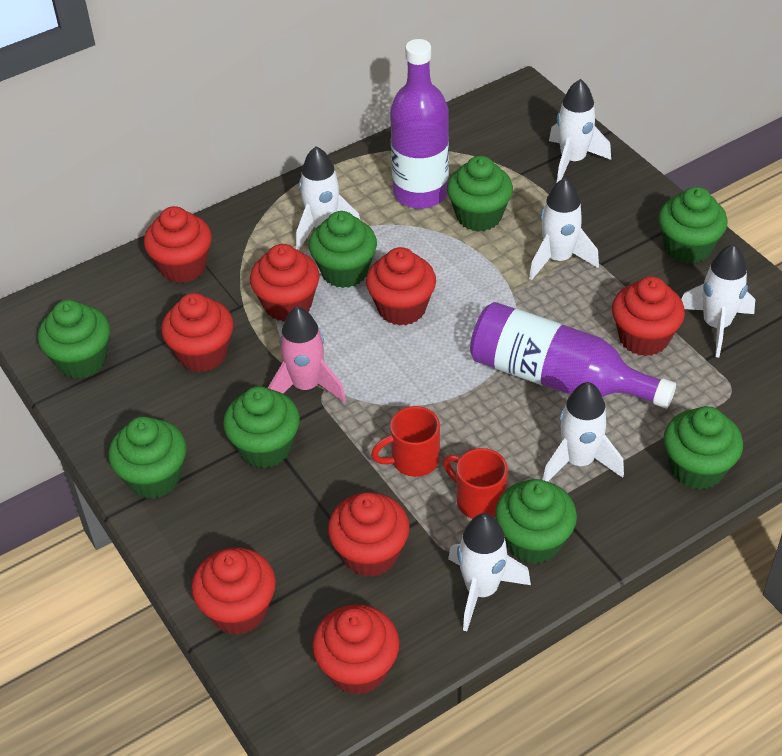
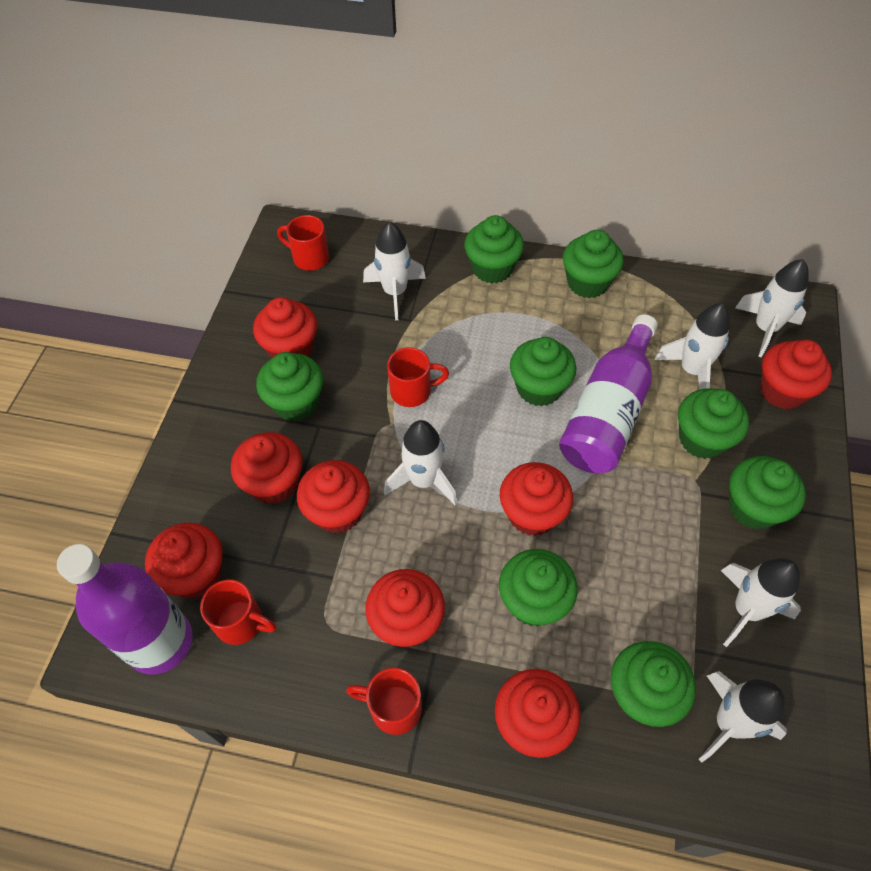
pink rocket: 1 -> 0
red mug: 2 -> 4

